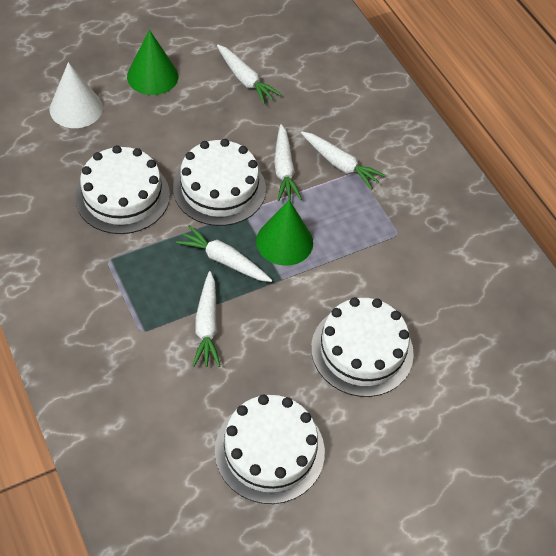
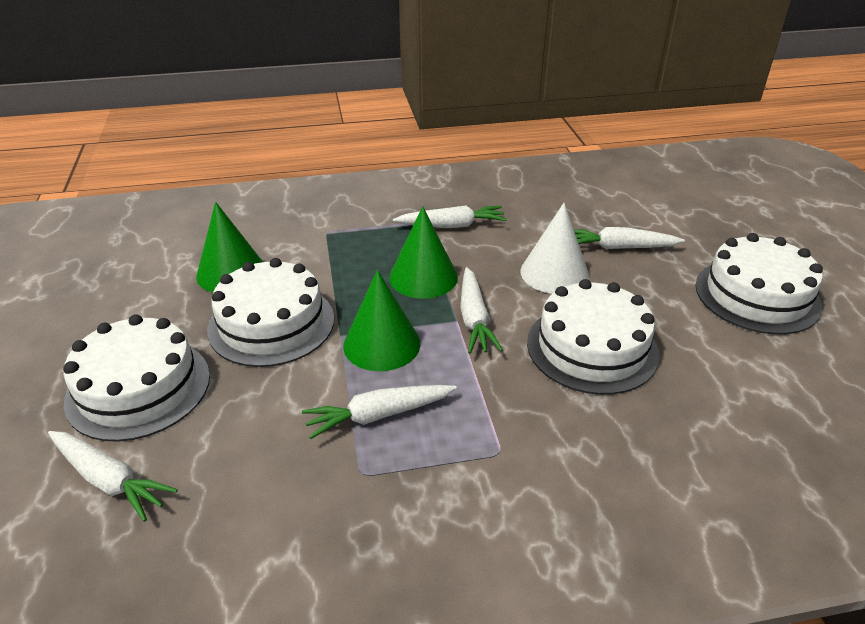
green cone: 2 -> 3

